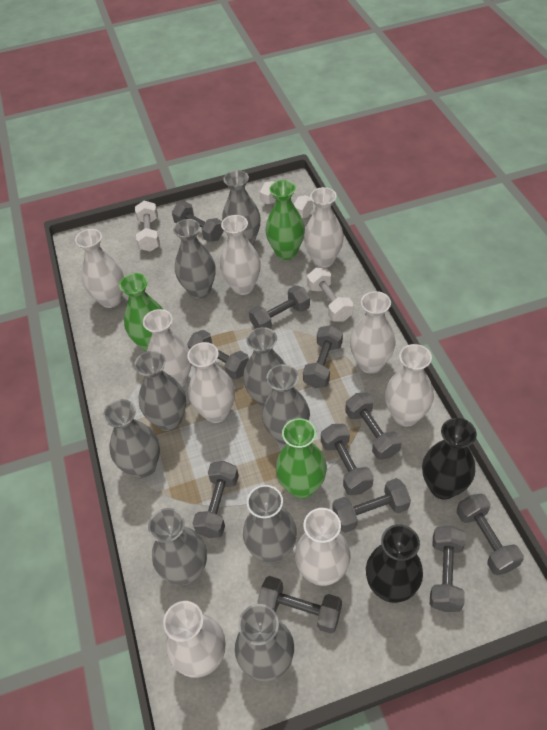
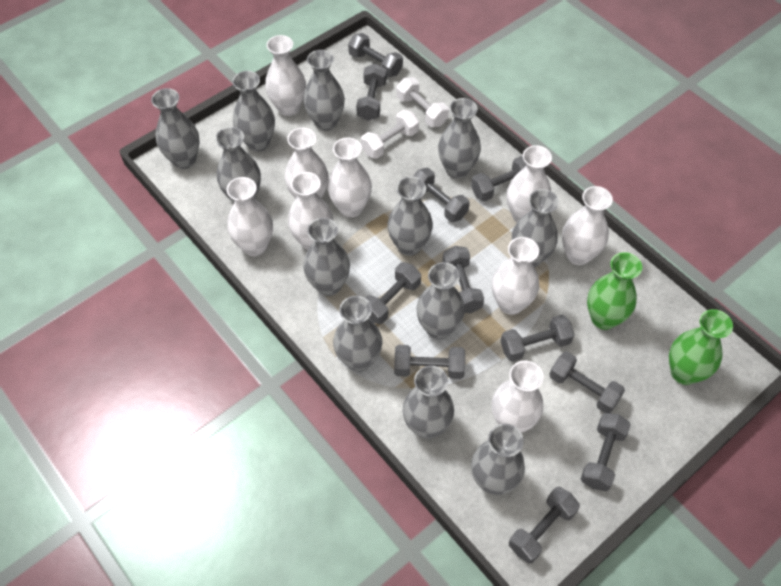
black vase: 2 -> 0
green vase: 3 -> 2
grey vase: 9 -> 12
white dumbbell: 3 -> 2

